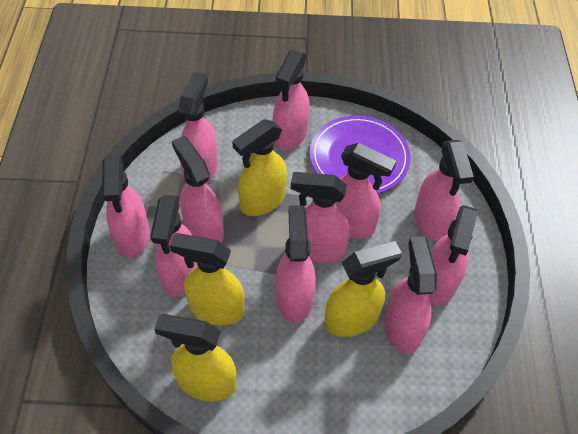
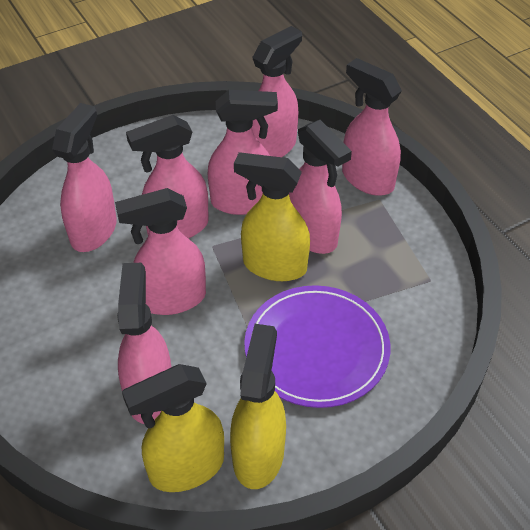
pink spray bottle: 11 -> 8
yellow spray bottle: 4 -> 3

